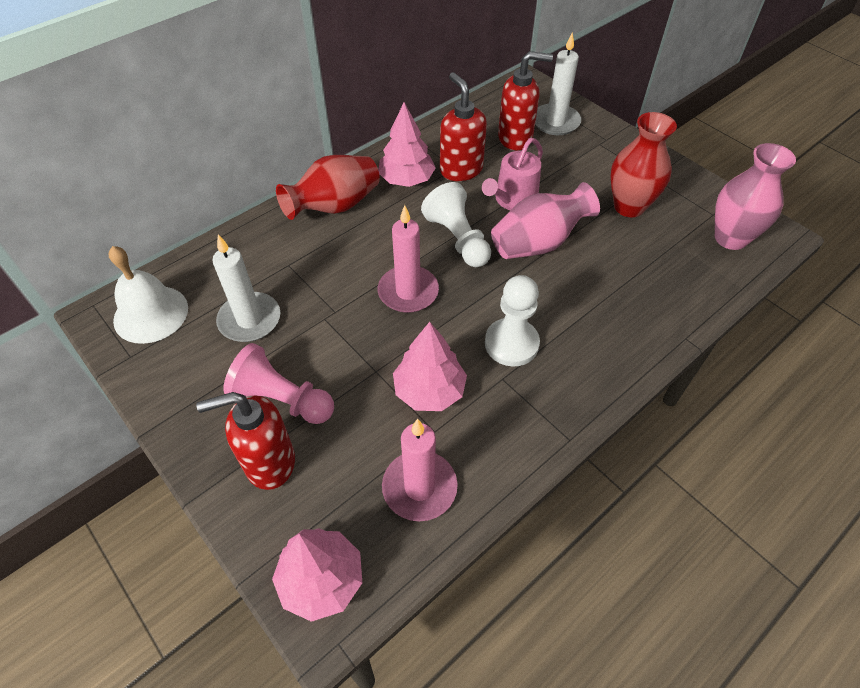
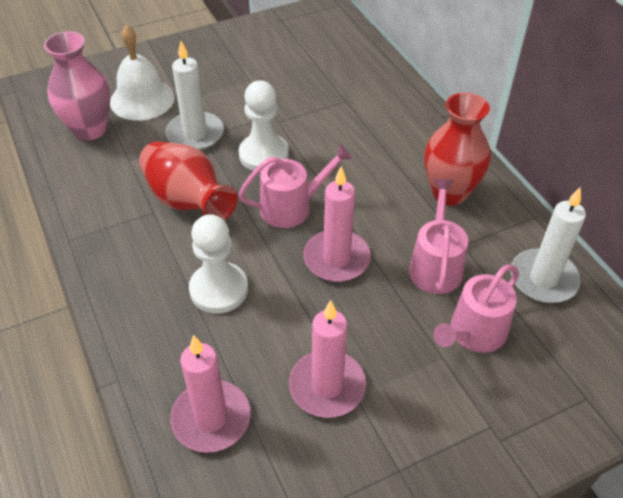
pink candle: 2 -> 3
pink pawn: 1 -> 0
pink tree: 3 -> 0
pink vase: 2 -> 1
pink watering can: 1 -> 3
red soap dispenser: 3 -> 0

